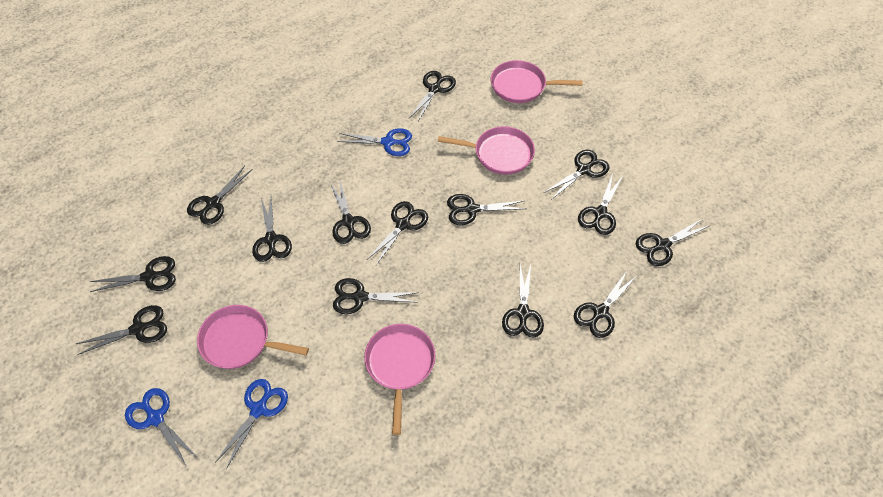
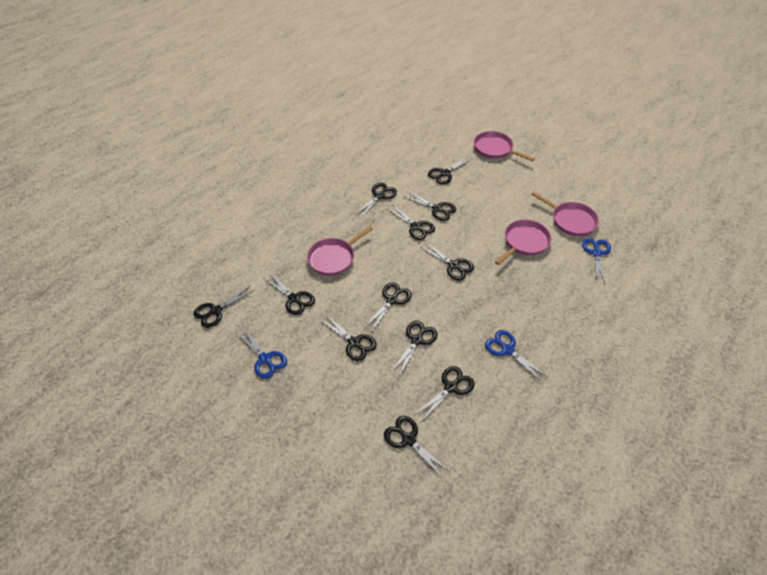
black scissors: 14 -> 12

